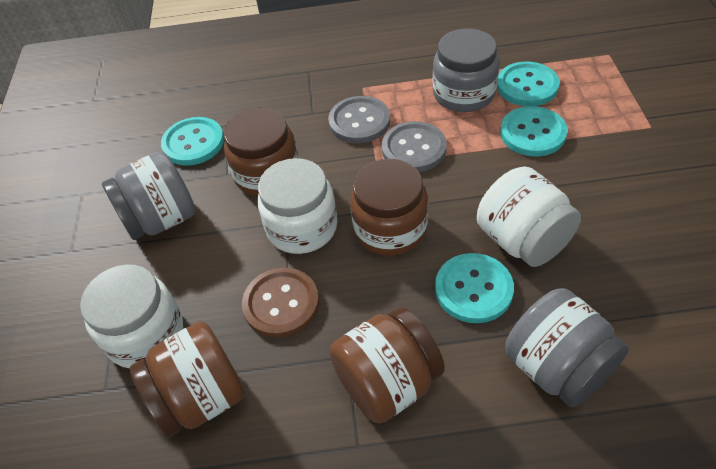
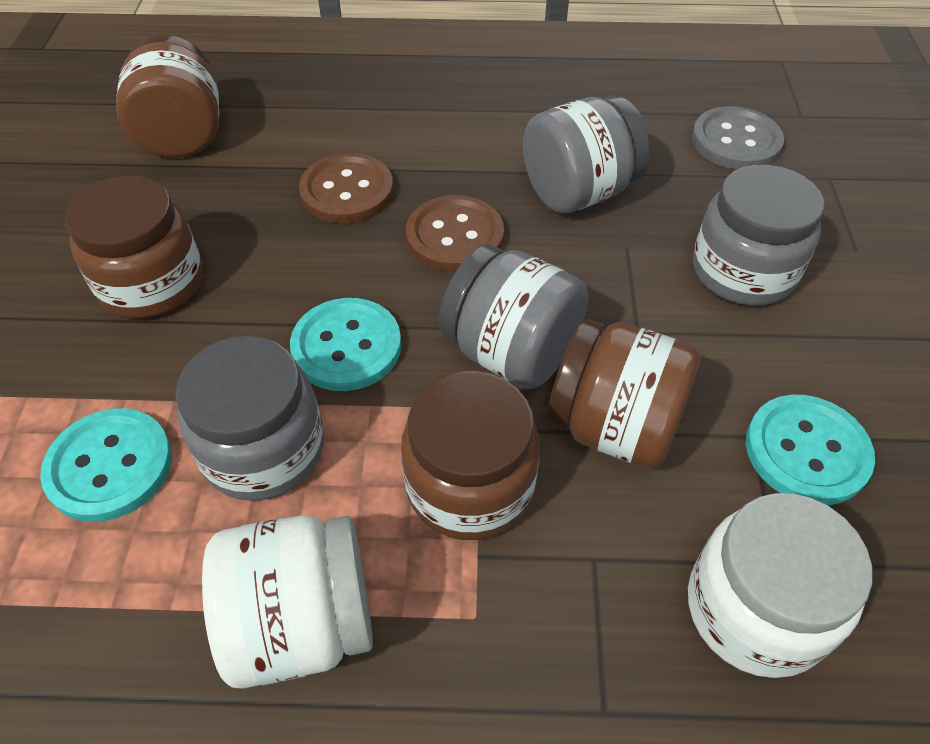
brown button: 1 -> 2
grey button: 2 -> 1
grey jar: 3 -> 4
turquoise button: 4 -> 3
white jar: 3 -> 2

